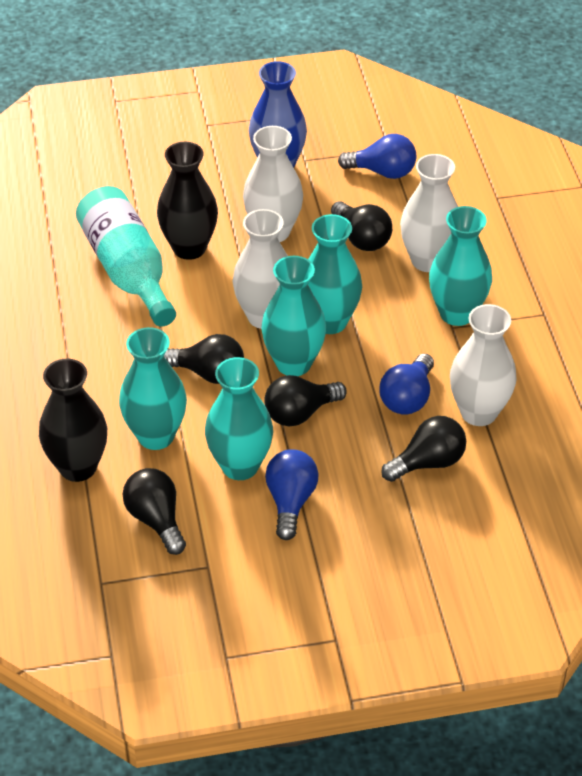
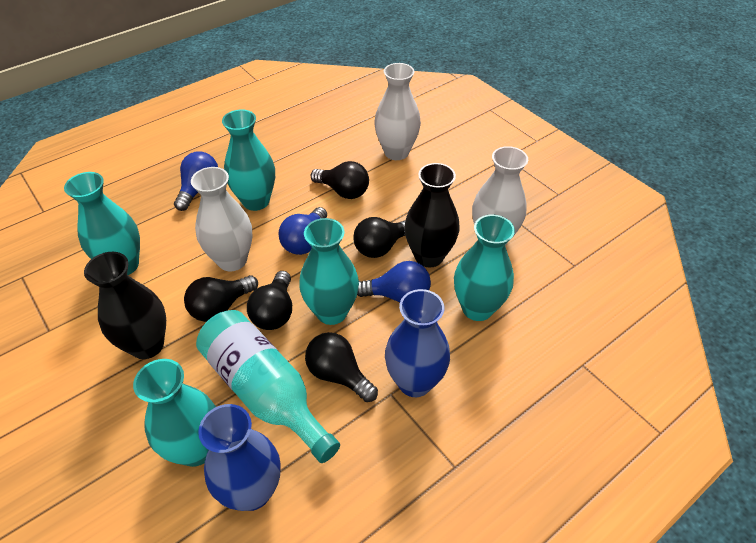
blue vase: 1 -> 2
white vase: 4 -> 3

